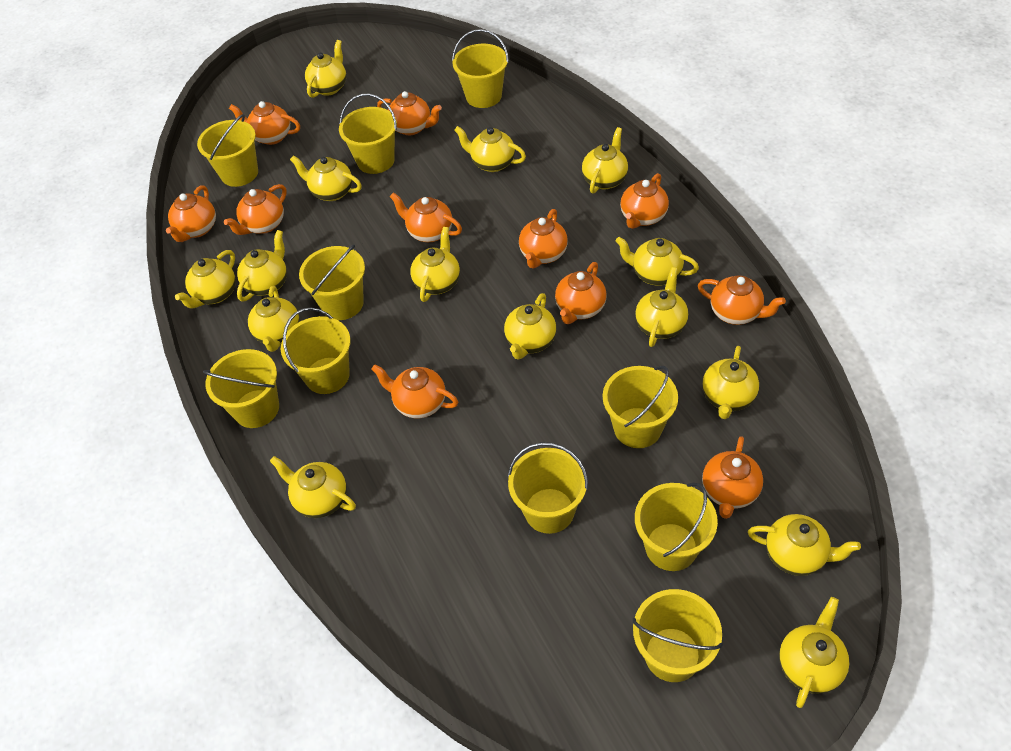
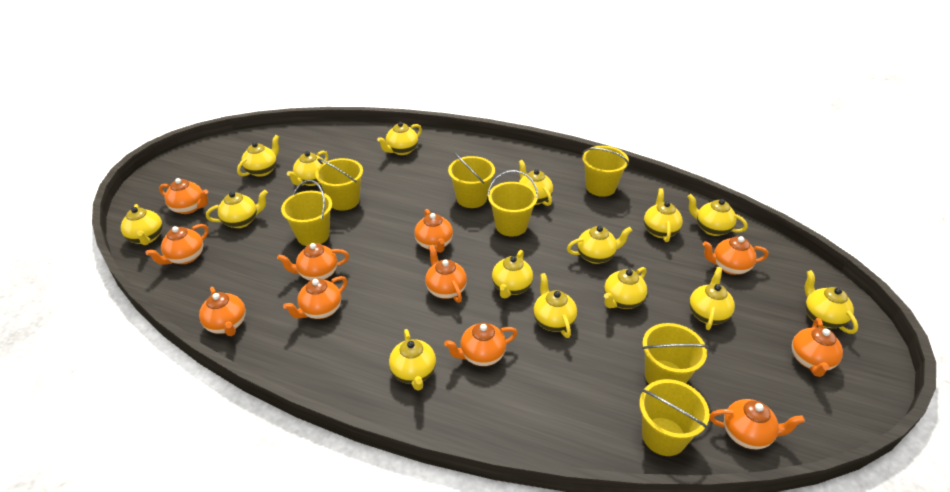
yellow bucket: 10 -> 7

